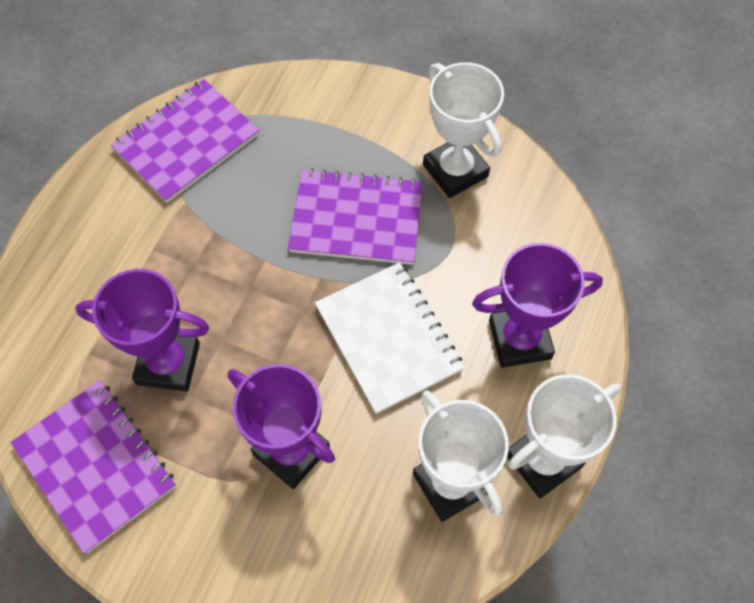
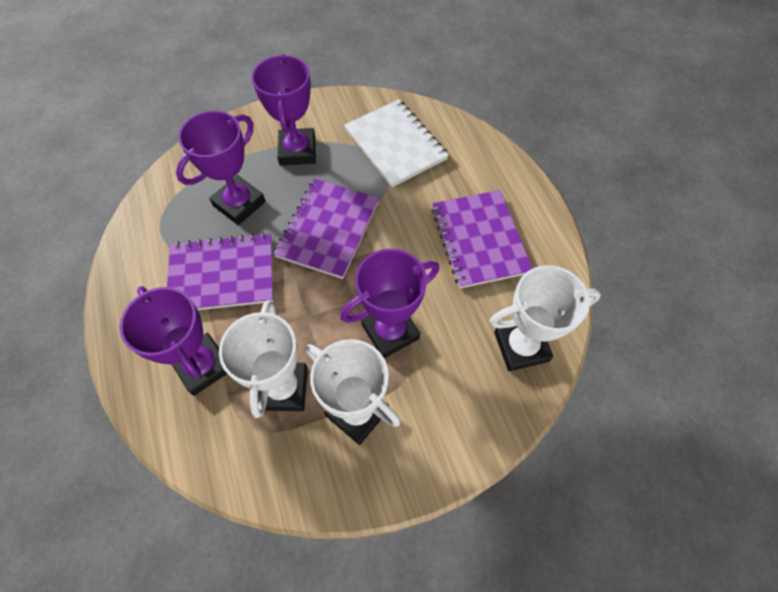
purple trophy: 3 -> 4

